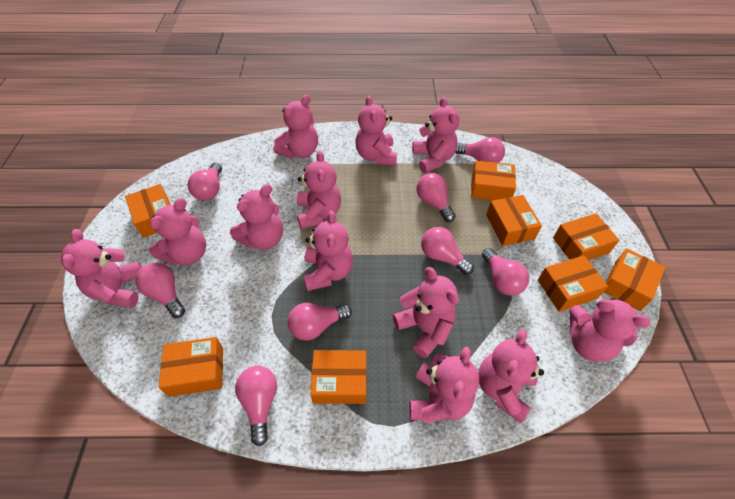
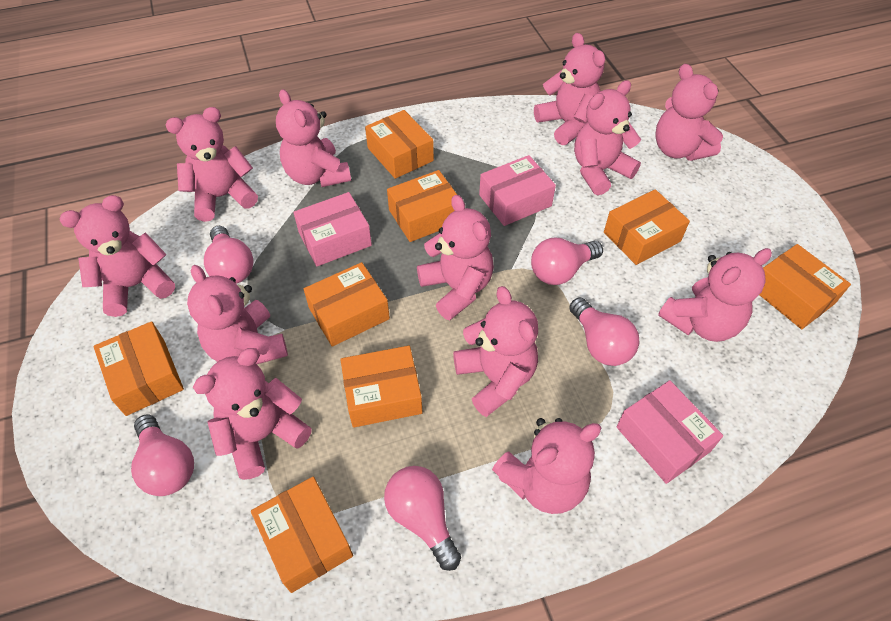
pink box: 0 -> 3
pink light bulb: 8 -> 5

